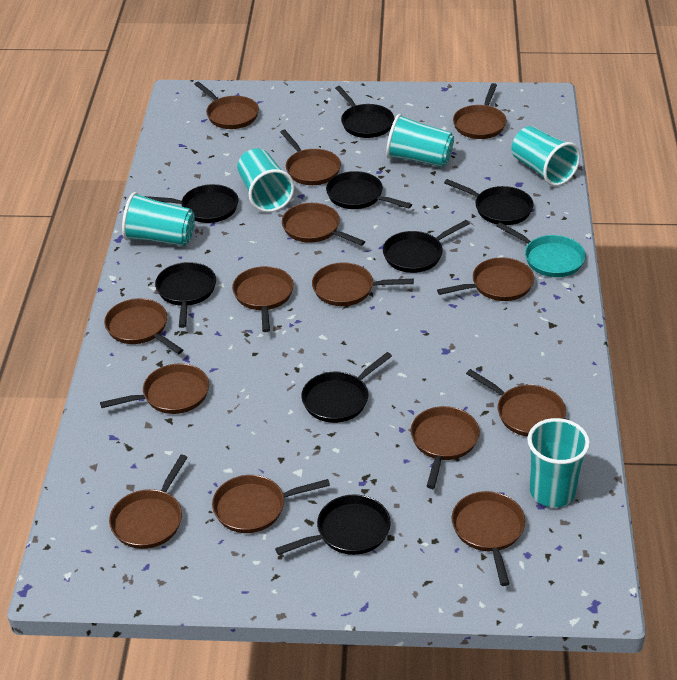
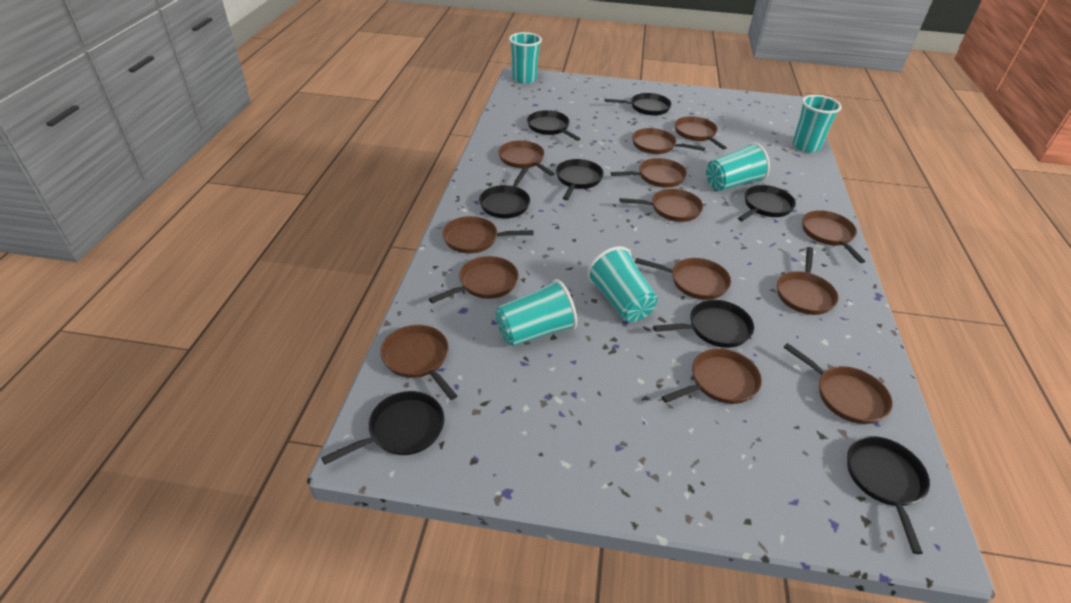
brown pan: 14 -> 13
turquoise pan: 1 -> 0

